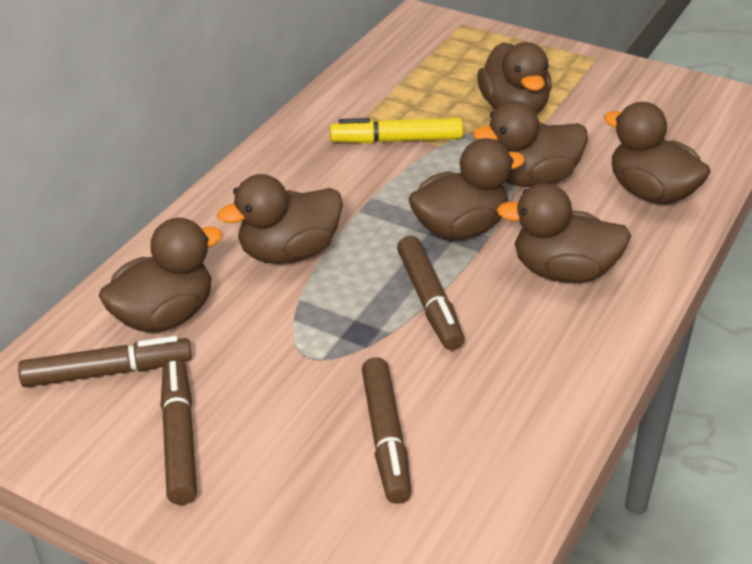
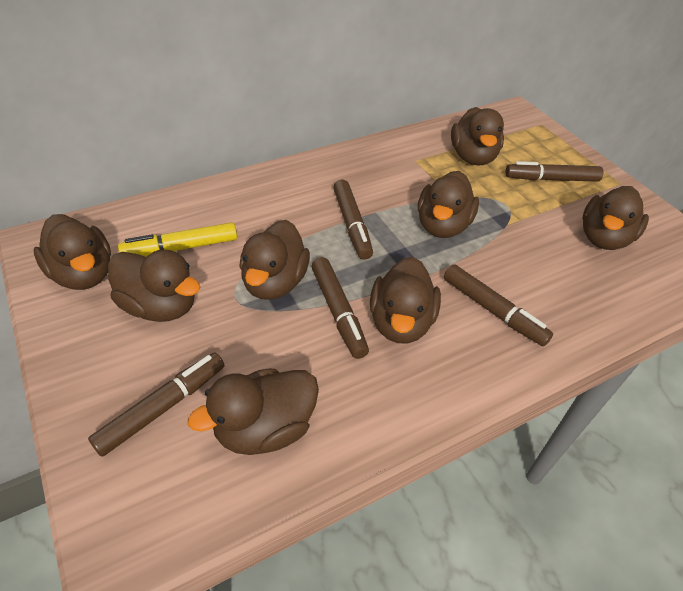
brown duck: 7 -> 8
brown marker: 4 -> 5

